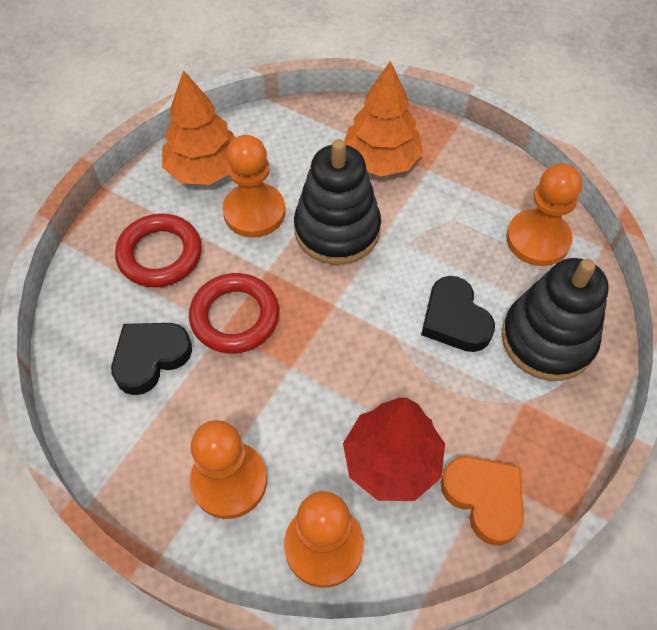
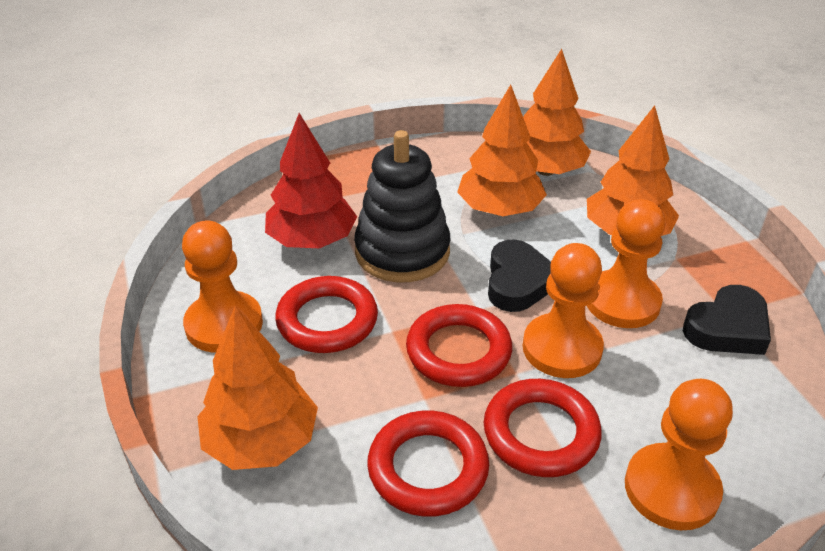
black stacking toy: 2 -> 1
orange heart: 1 -> 0
orange tree: 2 -> 4
red ring: 2 -> 4

